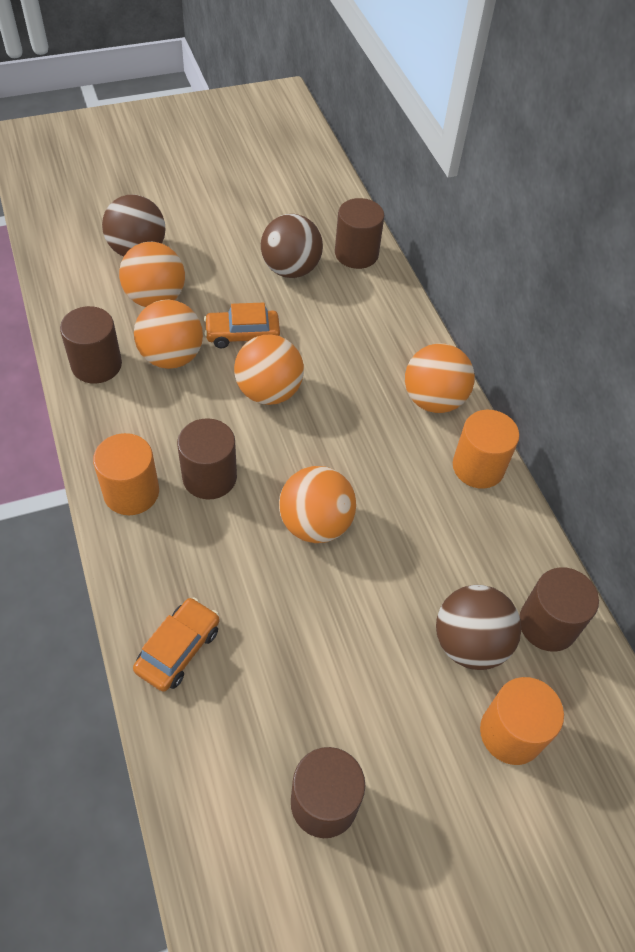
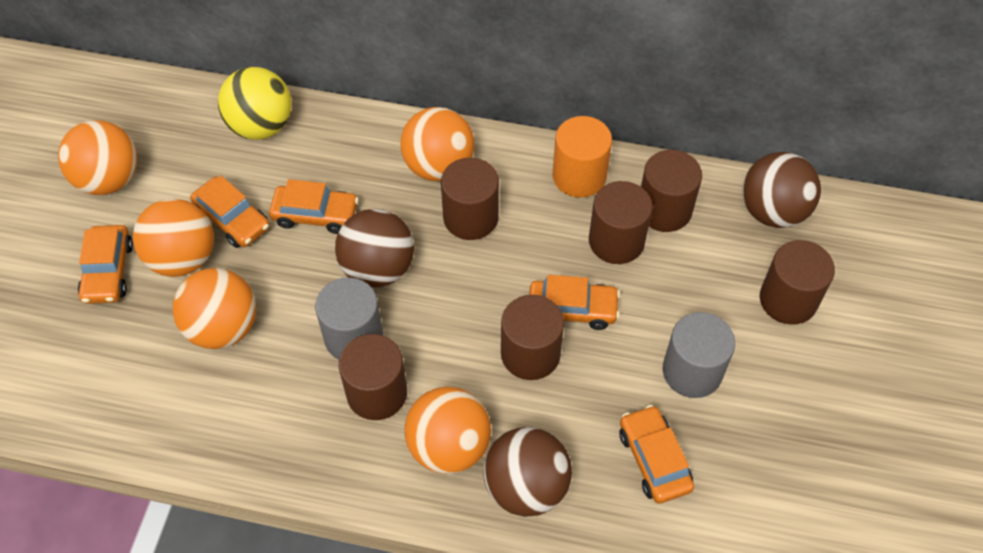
brown cylinder: 5 -> 6
grey cylinder: 0 -> 2
orange car: 2 -> 5
orange cylinder: 3 -> 1
yellow ball: 0 -> 1

